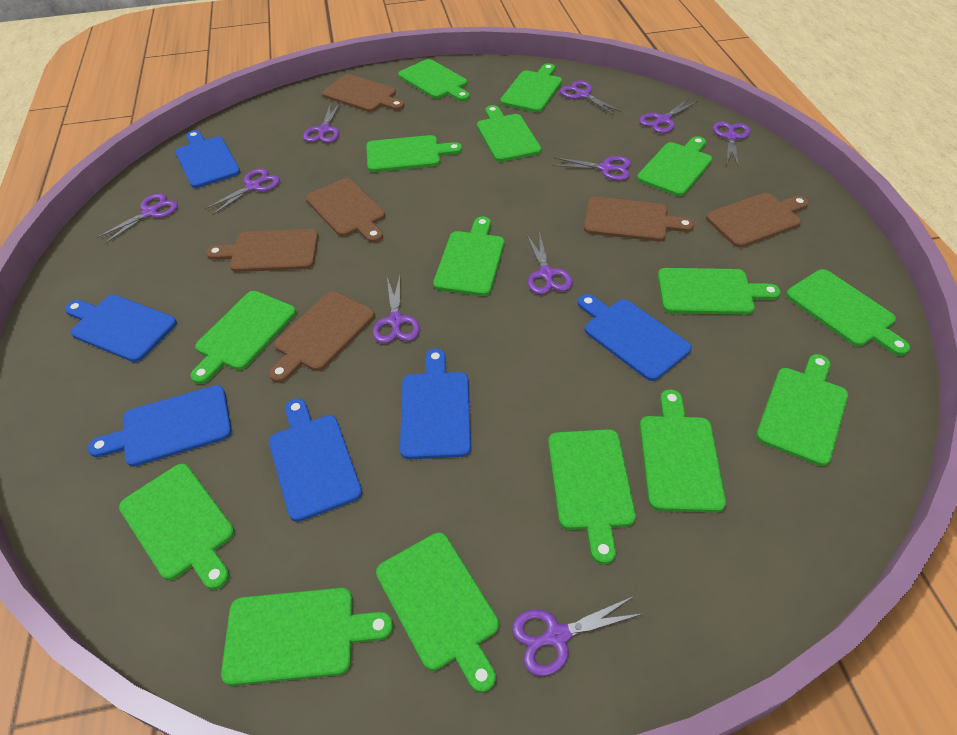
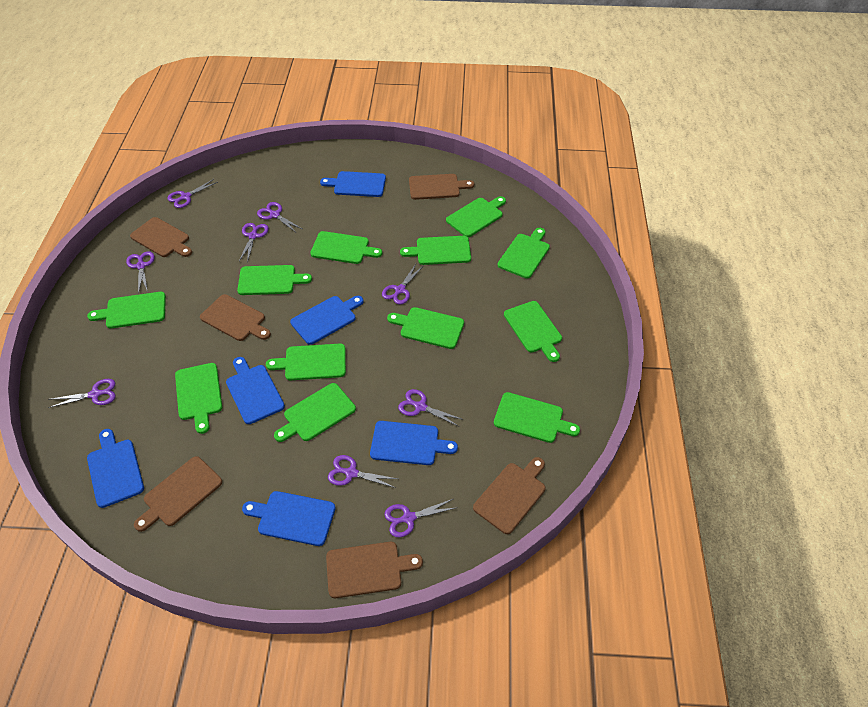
green cutting board: 15 -> 12
purple scissors: 10 -> 9

